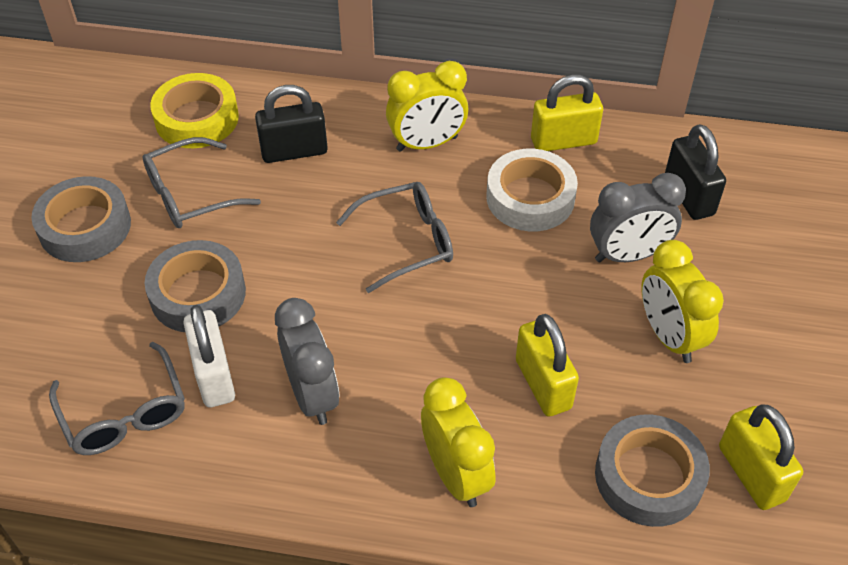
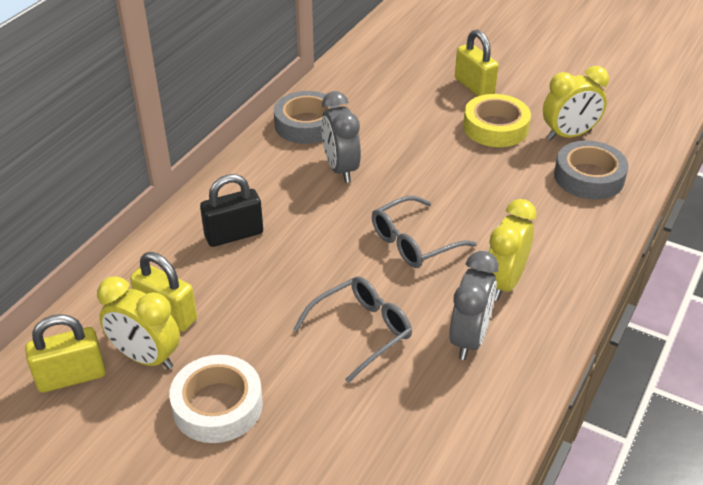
black padlock: 2 -> 1
grey glasses: 3 -> 2
grey tape: 3 -> 2
white padlock: 1 -> 0

